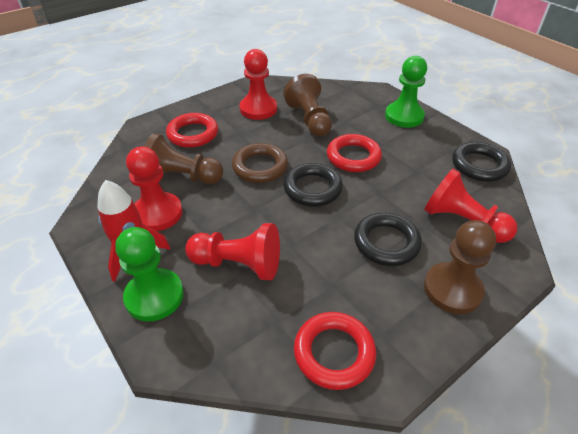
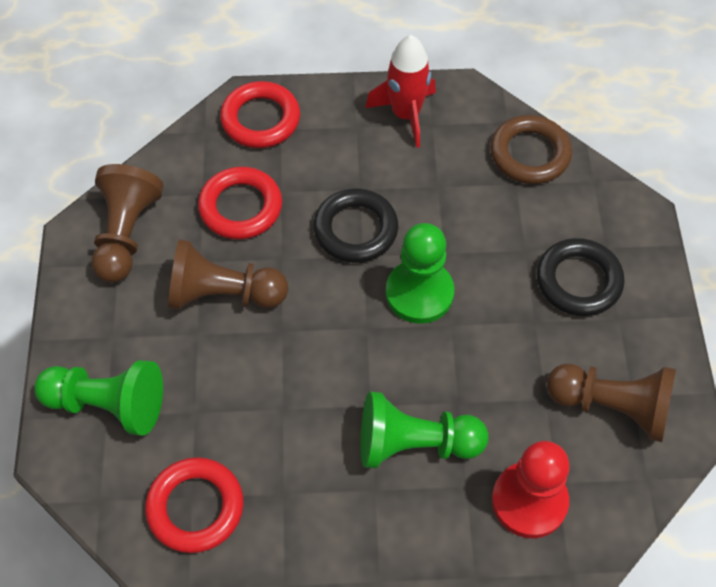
black ring: 3 -> 2
green pawn: 2 -> 3
red pawn: 4 -> 1

